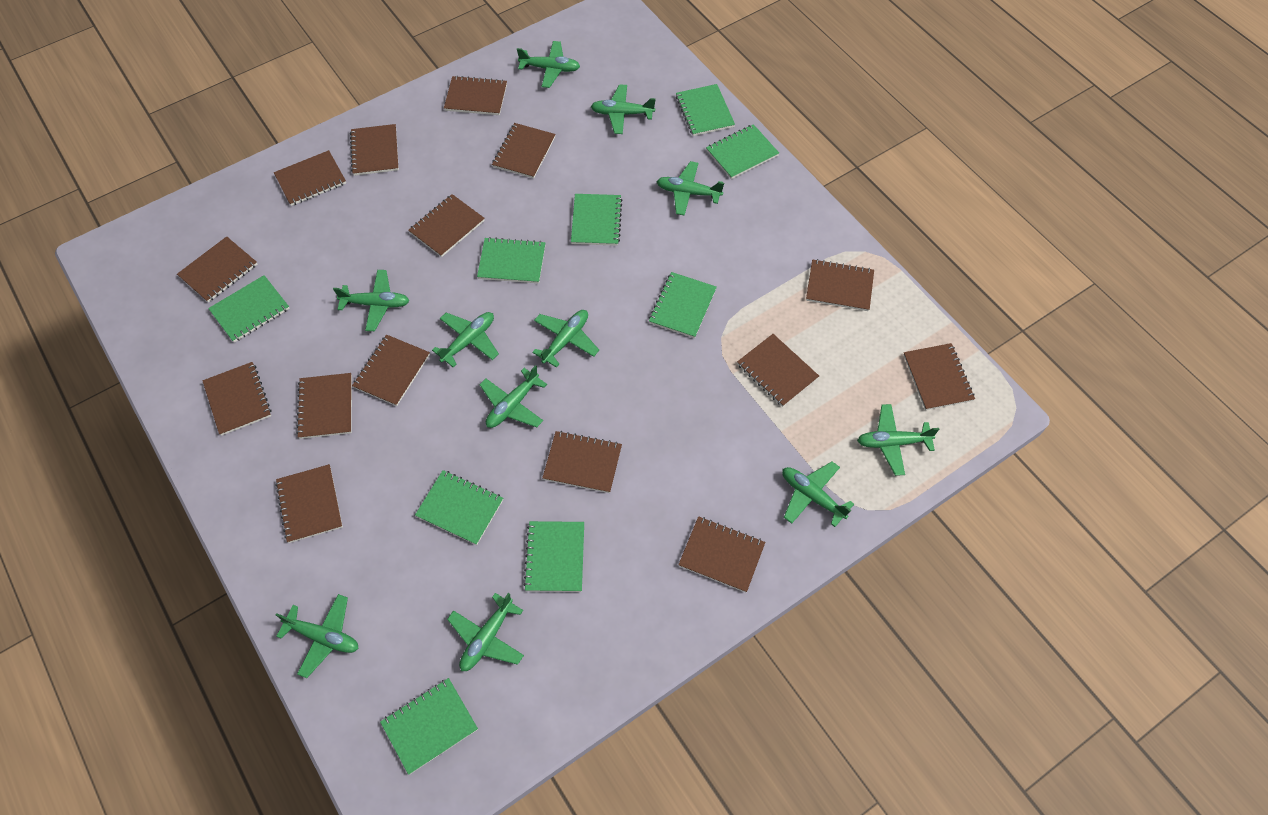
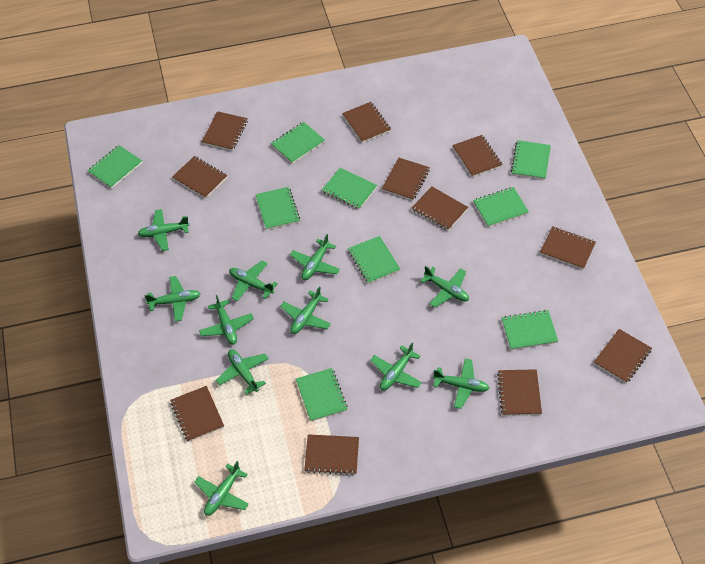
brown notebook: 15 -> 11

